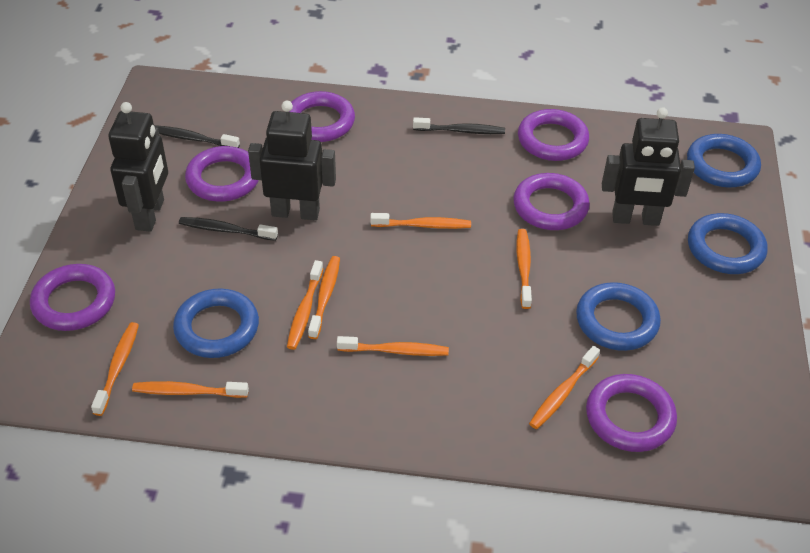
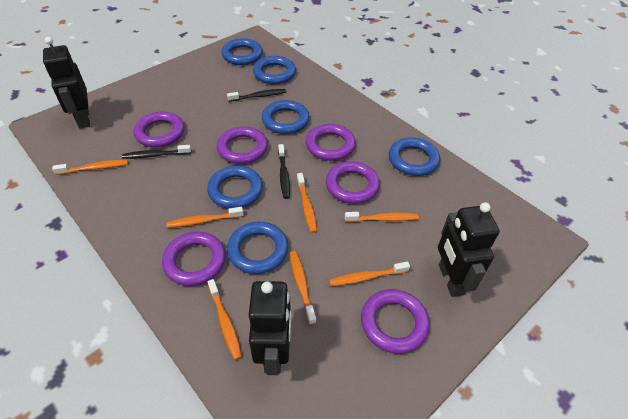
blue ring: 4 -> 6
orange toothbrush: 8 -> 7

